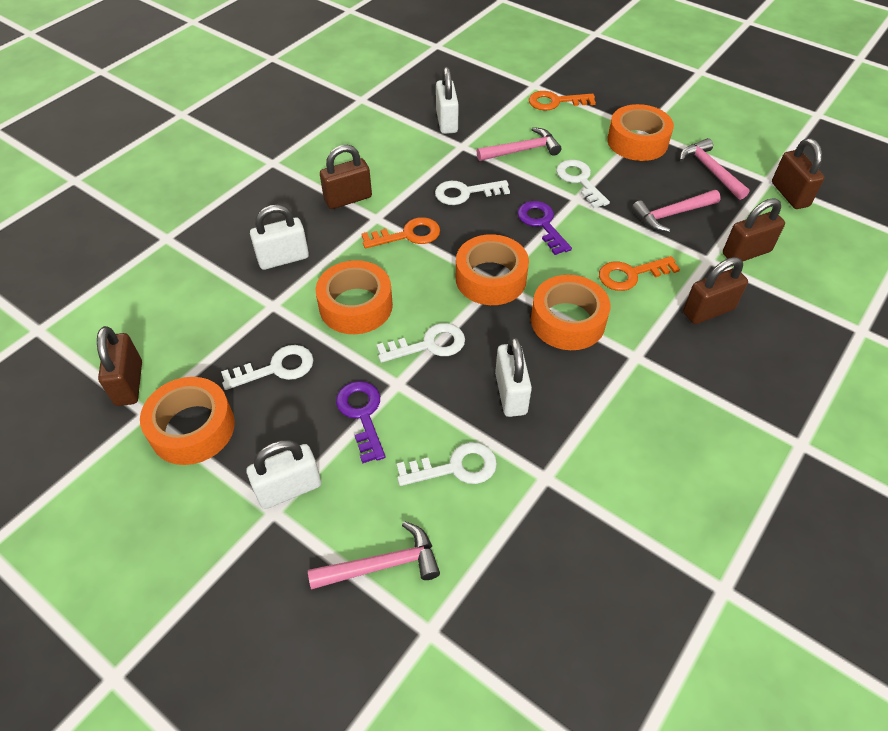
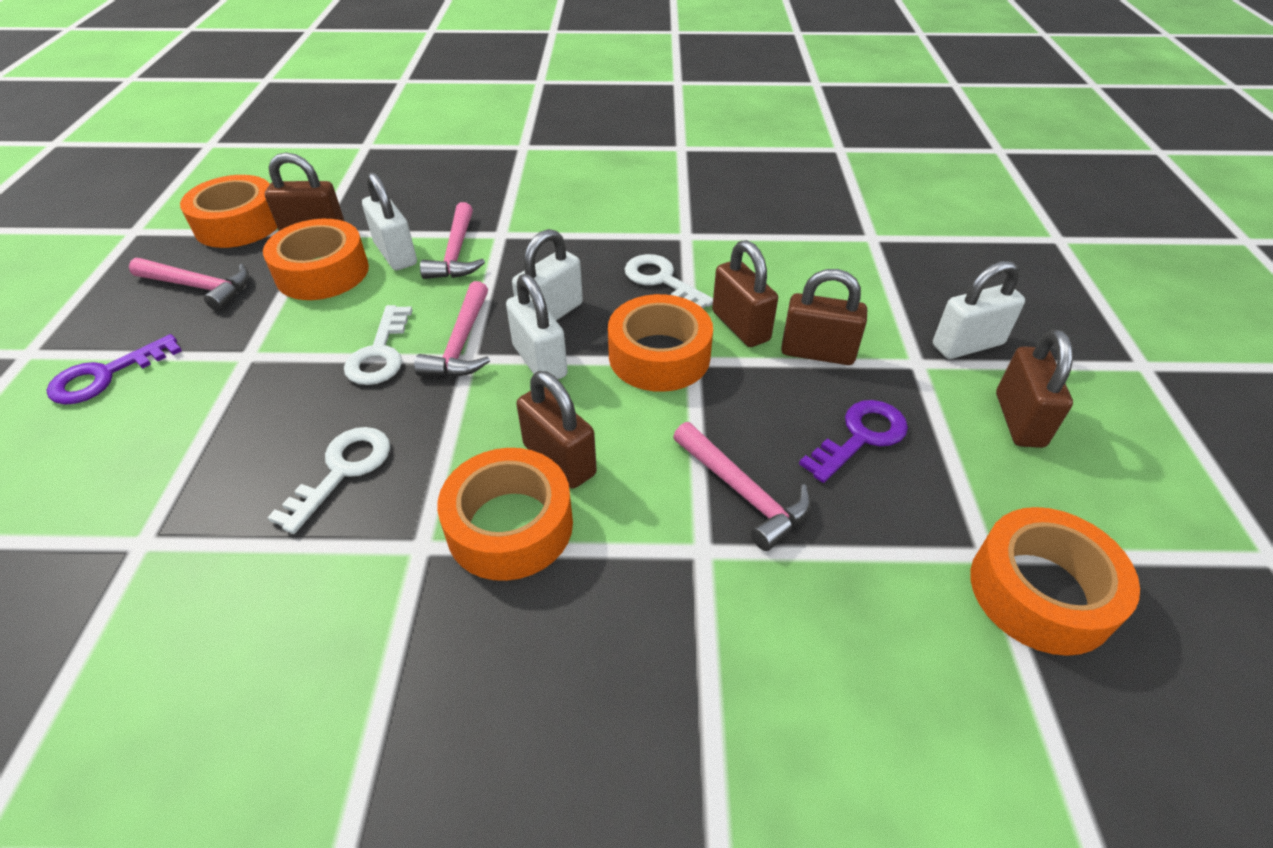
orange key: 3 -> 0
white key: 5 -> 3

